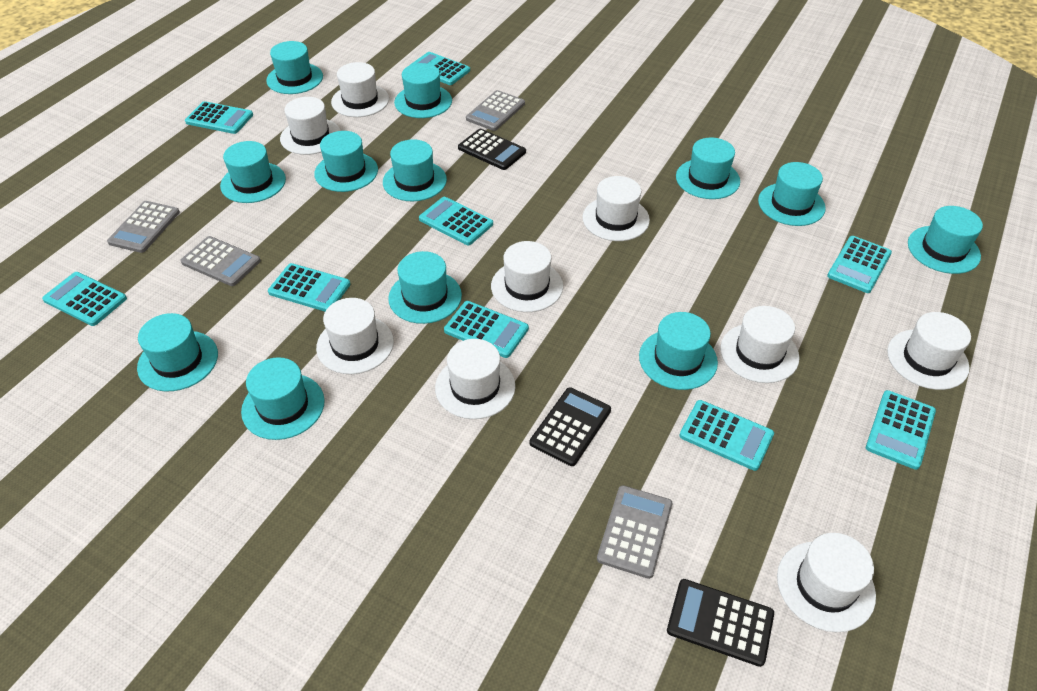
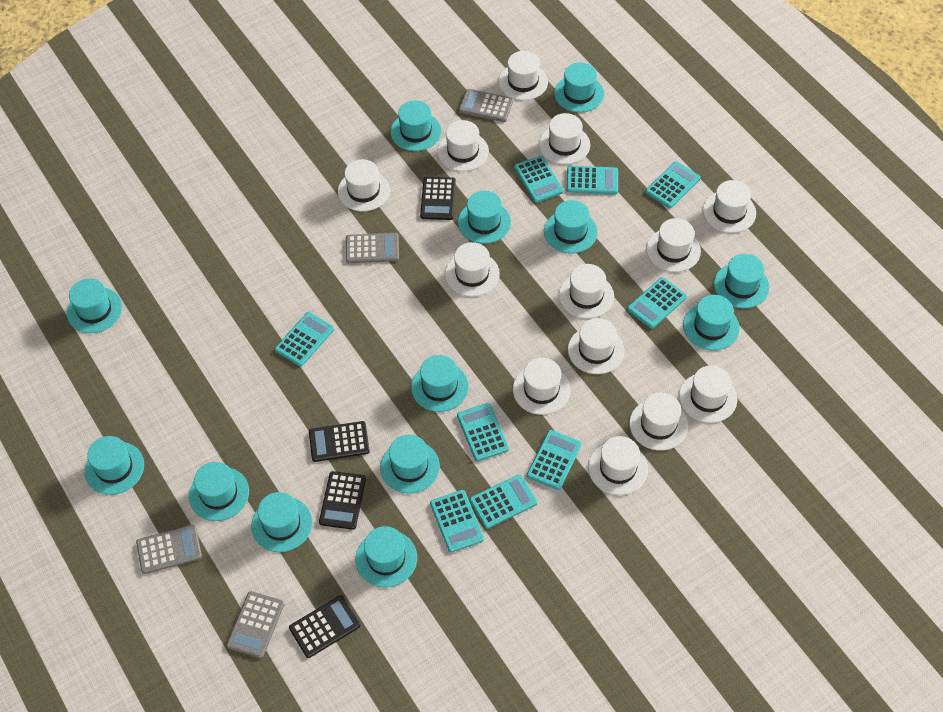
black calculator: 3 -> 4
turquoise hat: 12 -> 13
white hat: 9 -> 13

